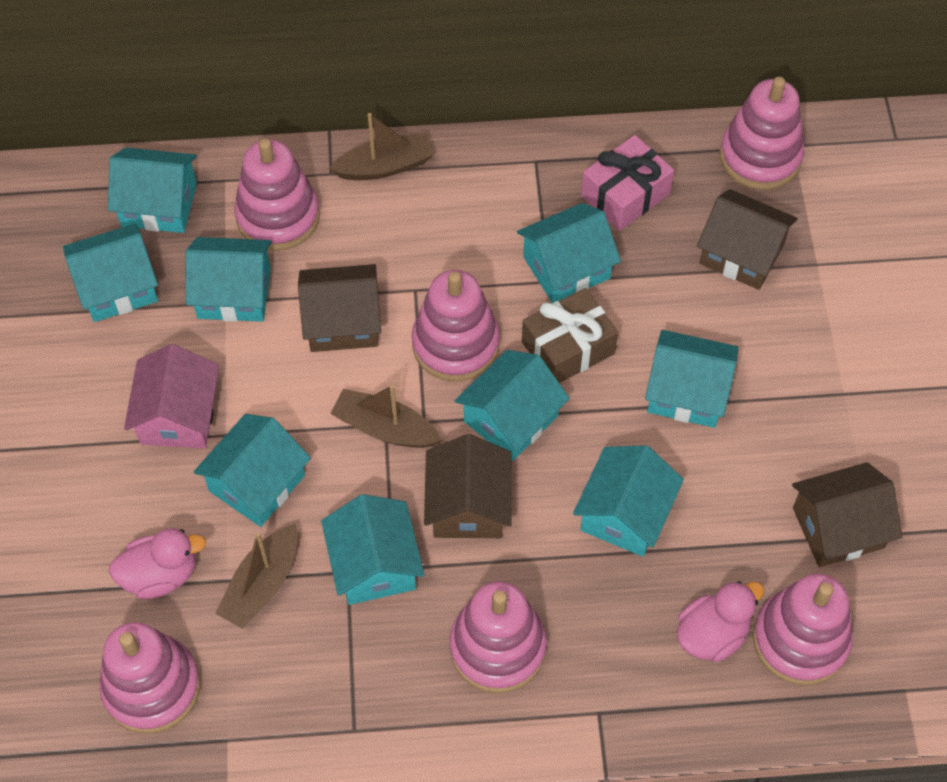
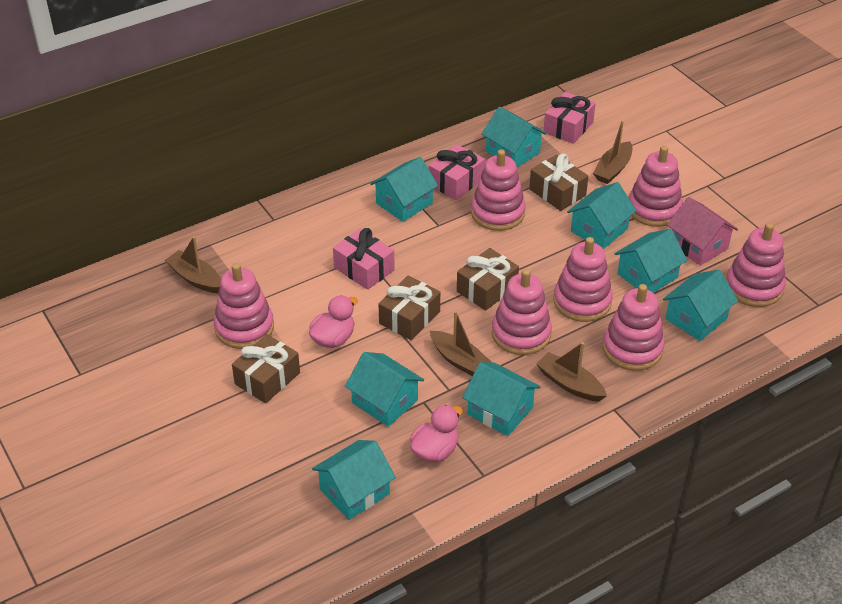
brown boat: 3 -> 4
brown gift: 1 -> 4
brown house: 4 -> 0
pink gift: 1 -> 3
pink stacking toy: 6 -> 7
turquoise house: 9 -> 8

